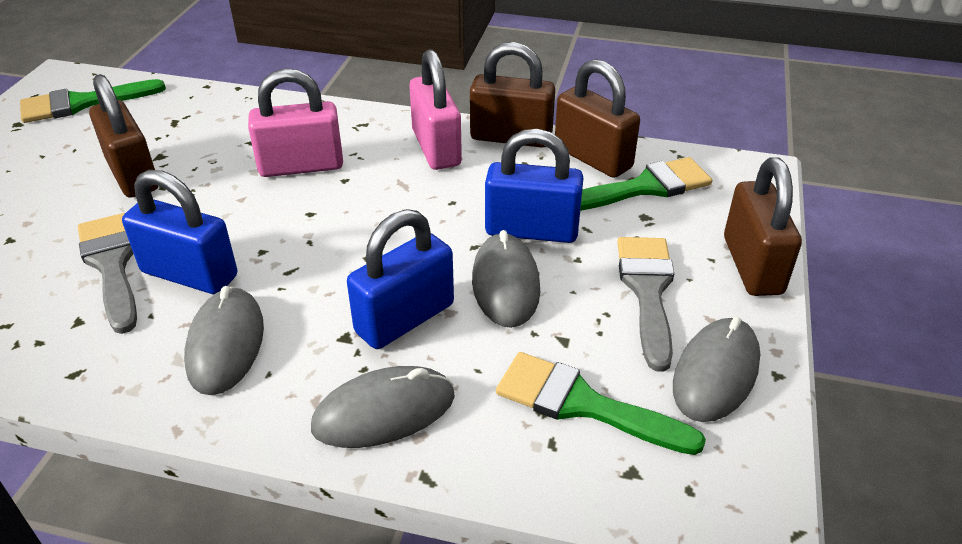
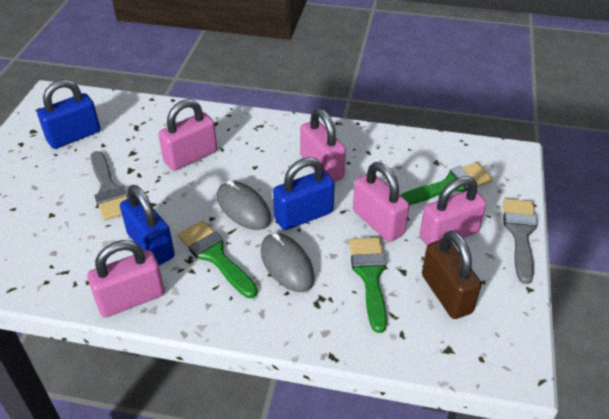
brown padlock: 4 -> 1
grey mouse: 4 -> 2
pink padlock: 2 -> 5

